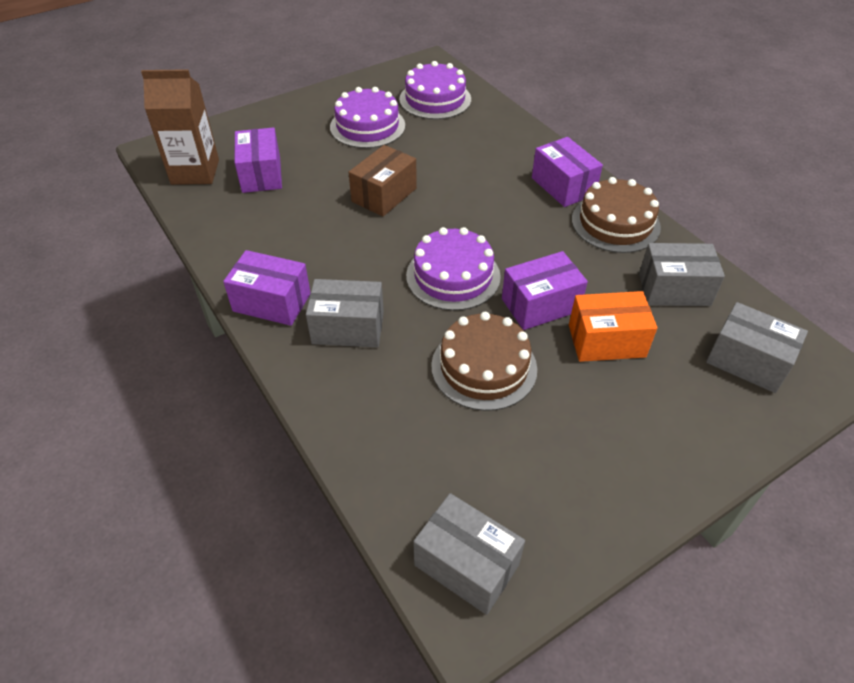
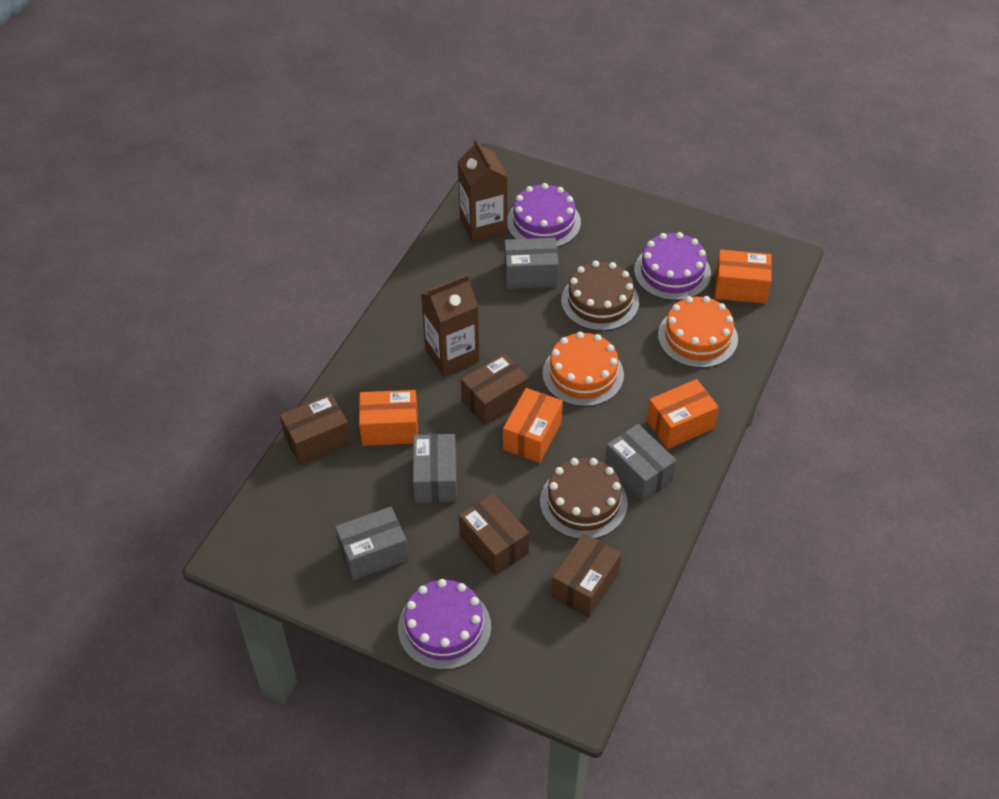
brown box: 1 -> 4
brown carton: 1 -> 2
orange box: 1 -> 4
orange cake: 0 -> 2
purple box: 4 -> 0

